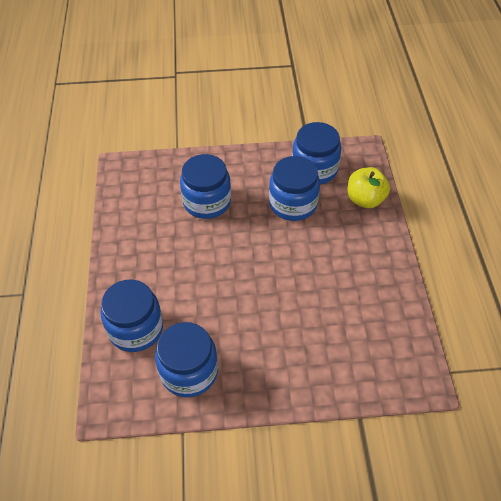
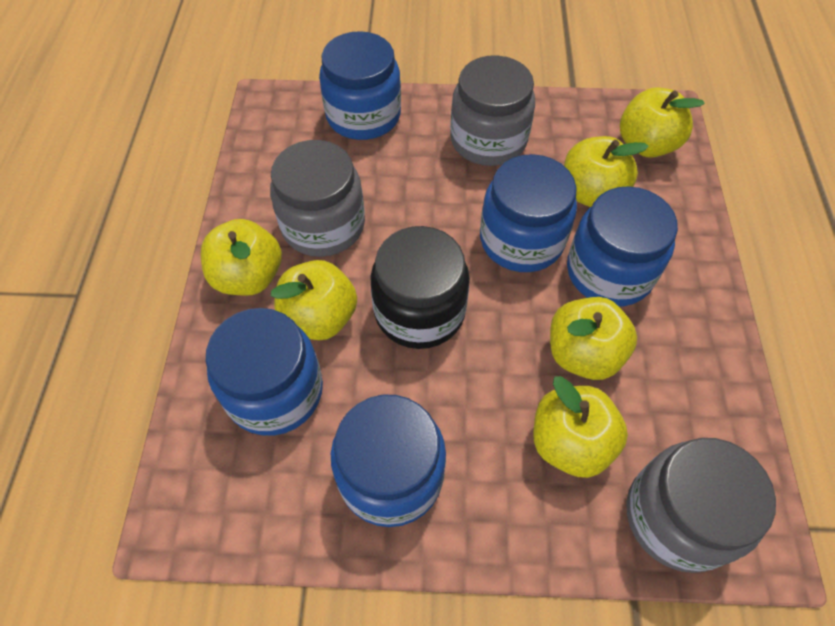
black jar: 0 -> 1
grey jar: 0 -> 3
yellow apple: 1 -> 6

